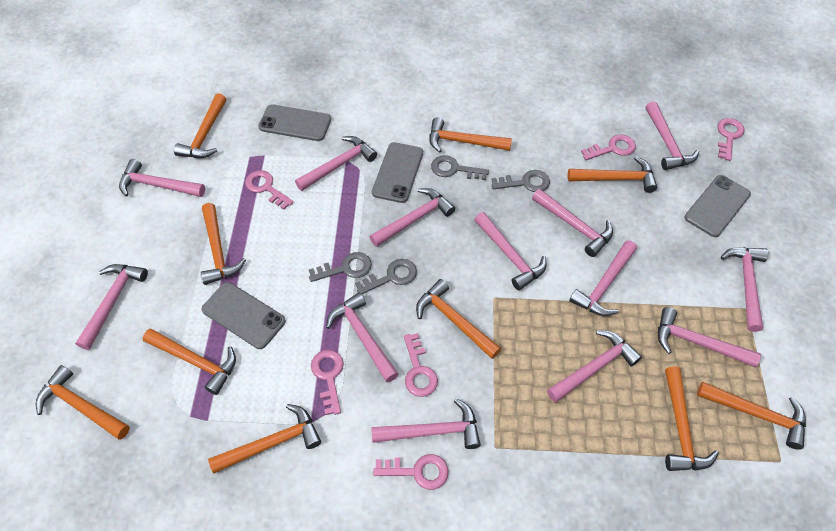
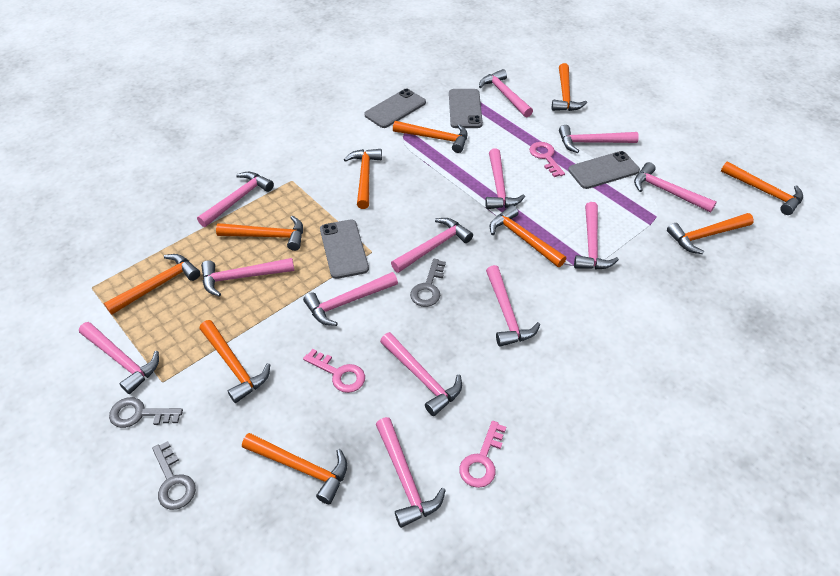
grey key: 4 -> 3
pink key: 6 -> 3

